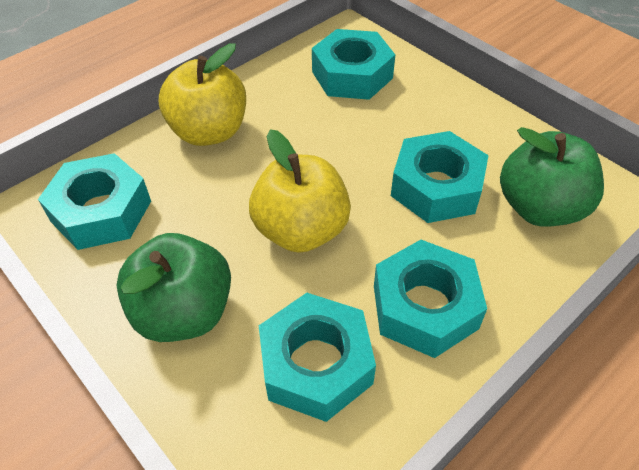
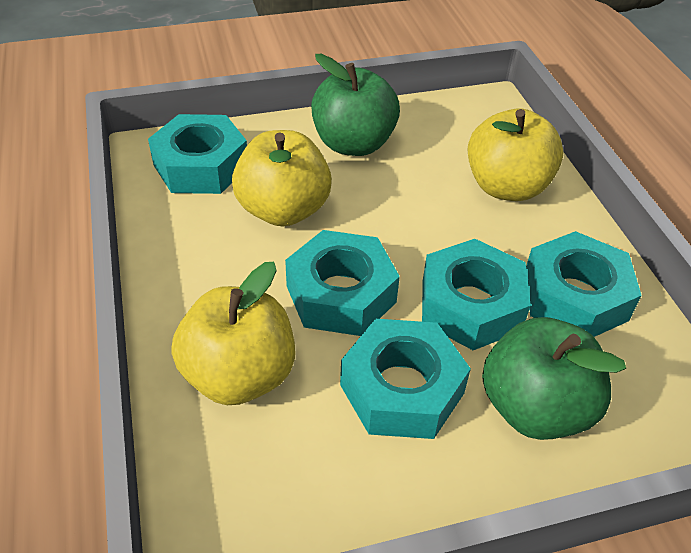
yellow apple: 2 -> 3

